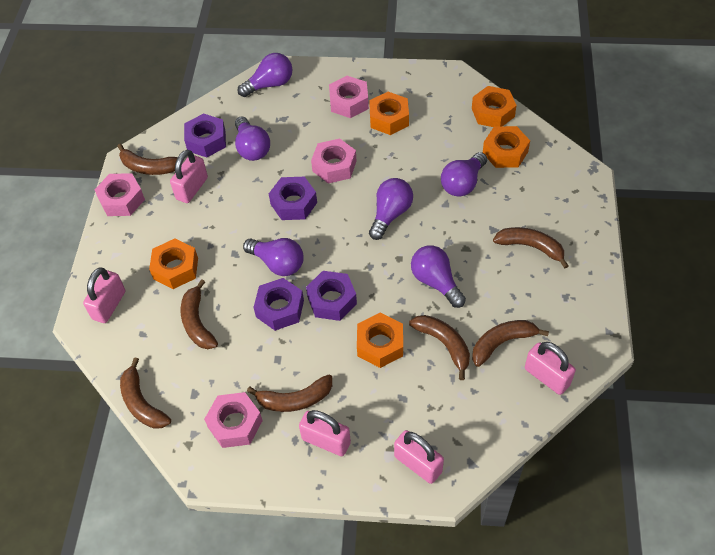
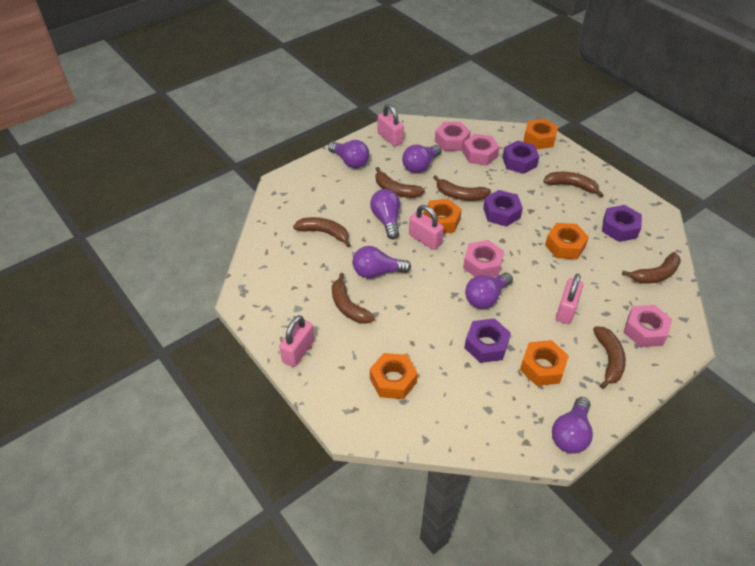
pink padlock: 5 -> 4

